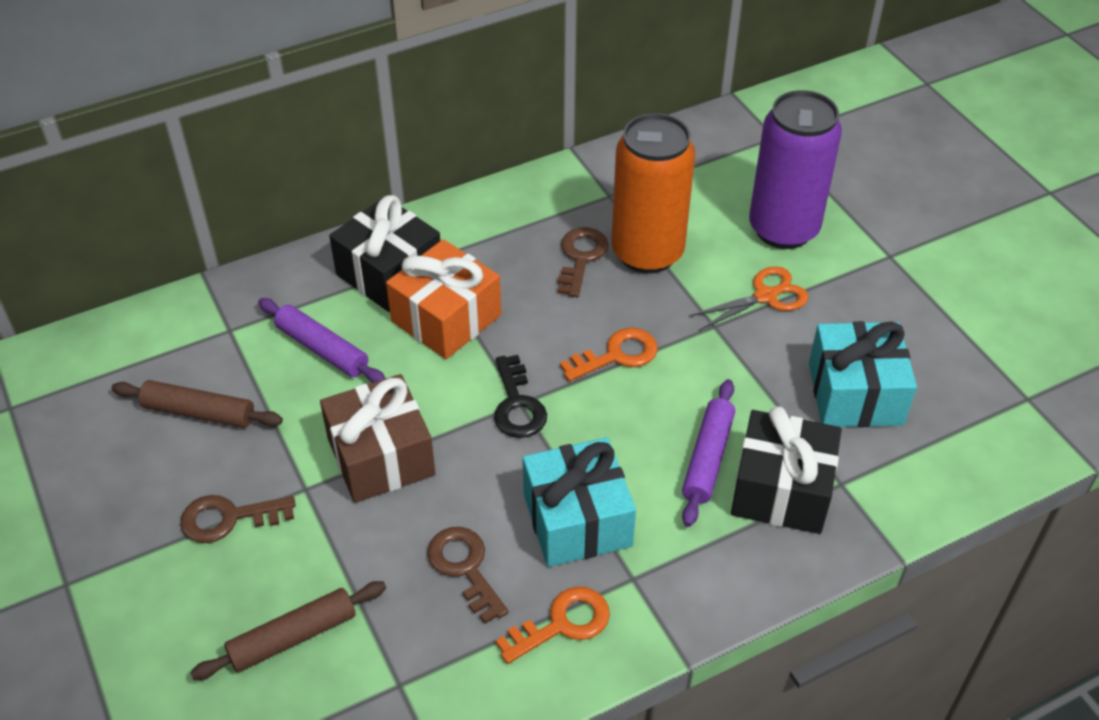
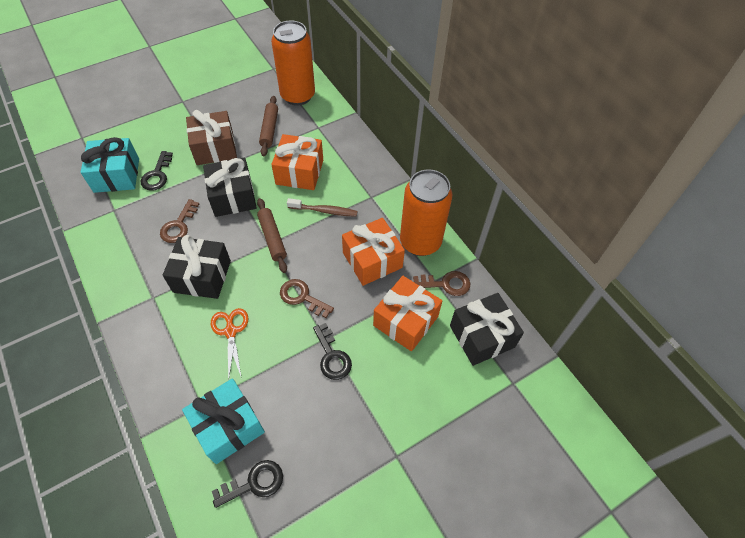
black gift: 2 -> 3
black key: 1 -> 3
brown toothbrush: 0 -> 1
orange can: 1 -> 2
orange gift: 1 -> 3
orange key: 2 -> 0
purple can: 1 -> 0
purple rolling pin: 2 -> 0

